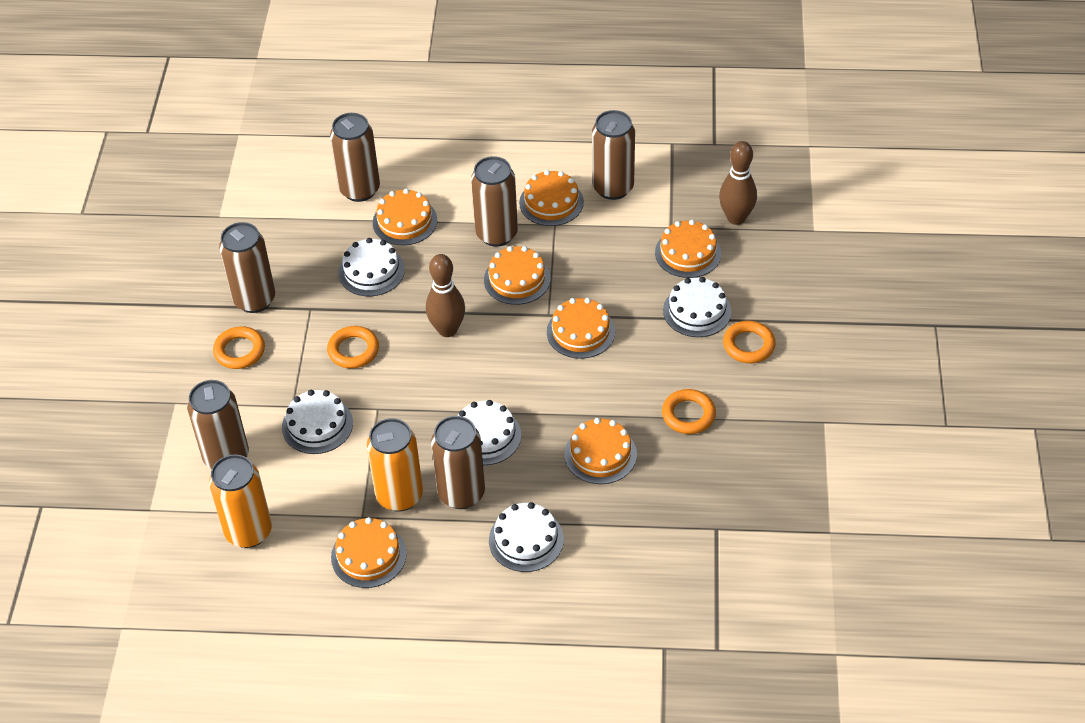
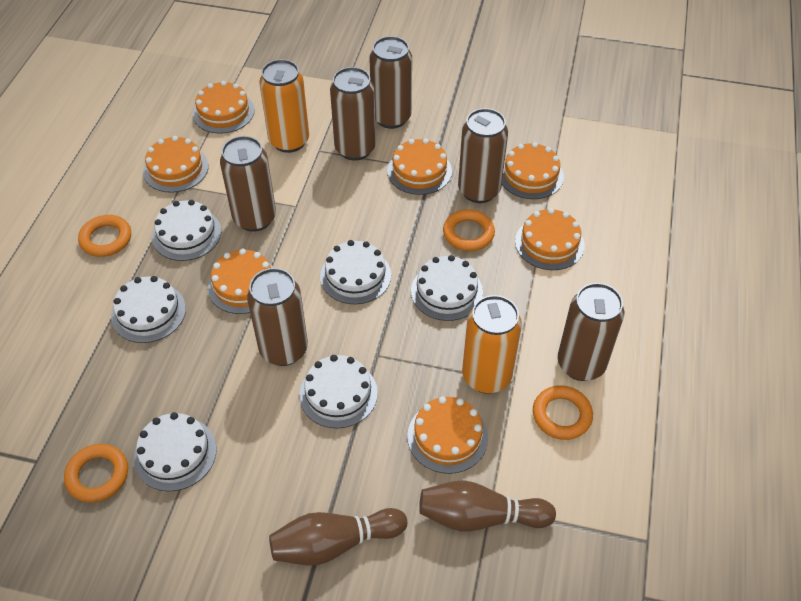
white cake: 5 -> 6

